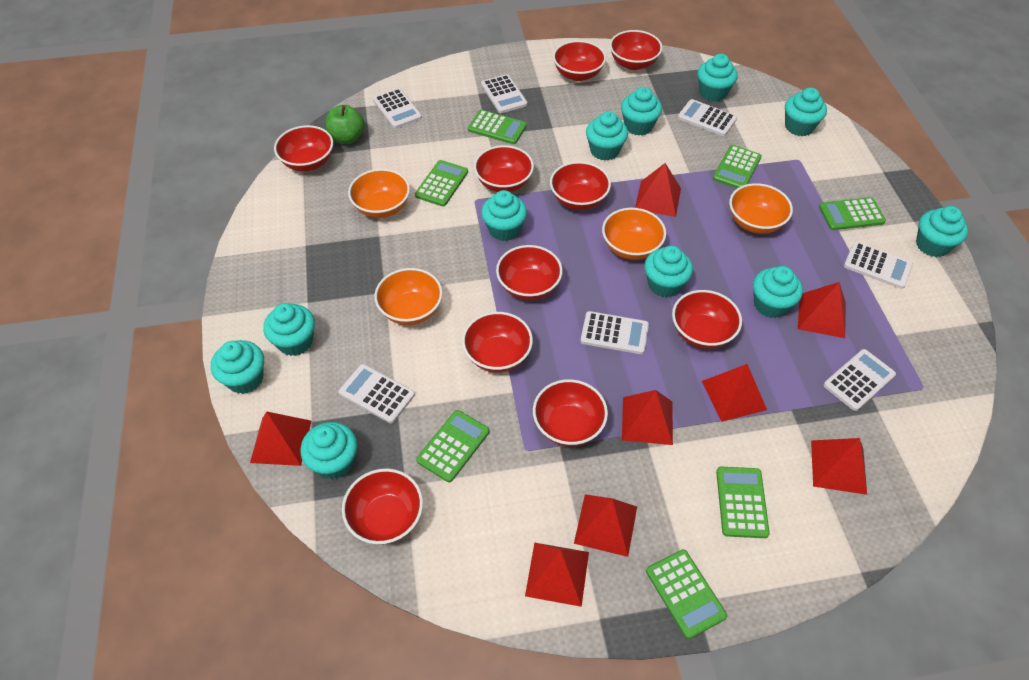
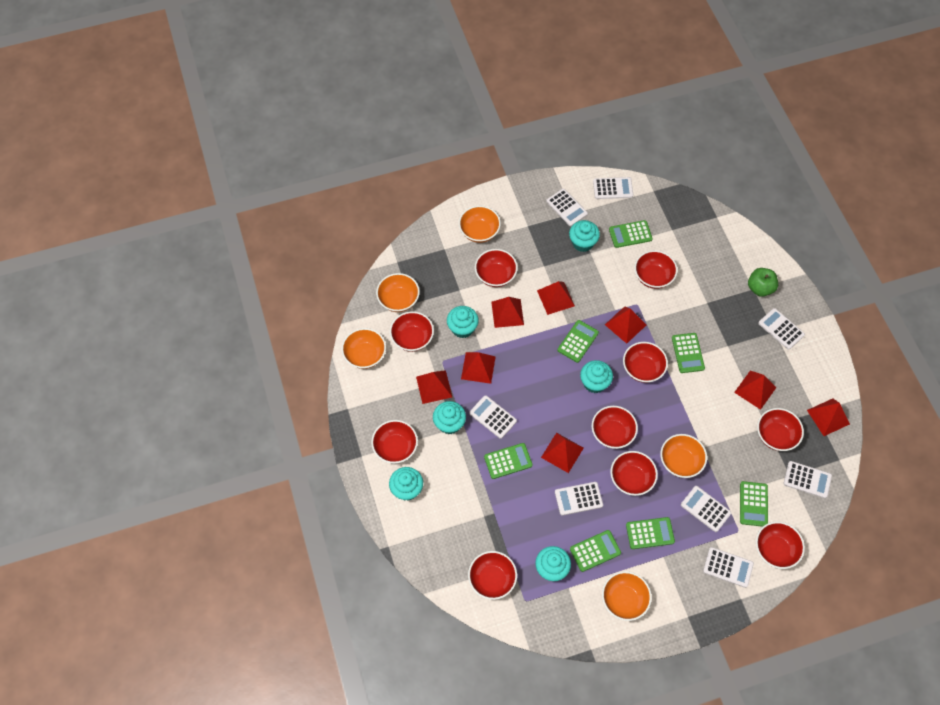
orange bowl: 4 -> 5
turquoise cupcake: 11 -> 6
white calculator: 7 -> 8

